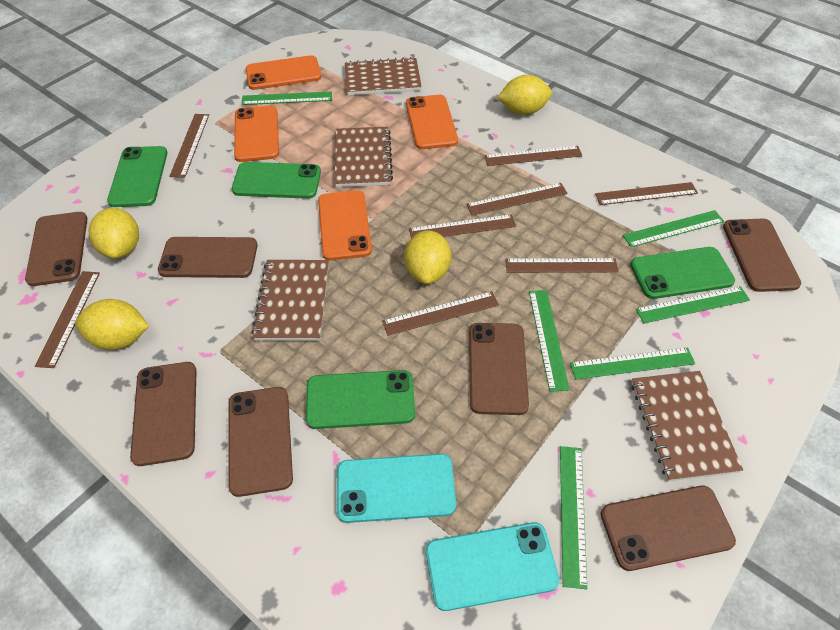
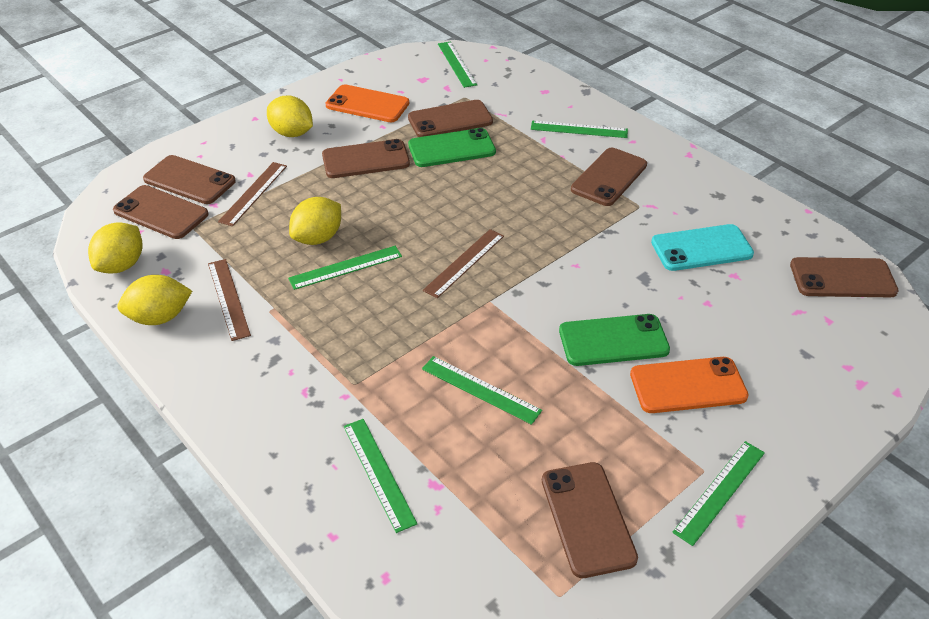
brown notebook: 4 -> 0
brown ruler: 8 -> 3
green phone: 4 -> 2
orange phone: 4 -> 2
turquoise phone: 2 -> 1

